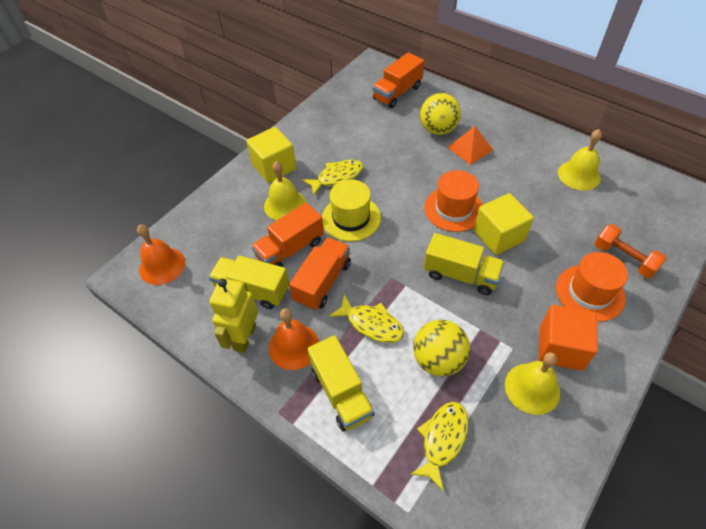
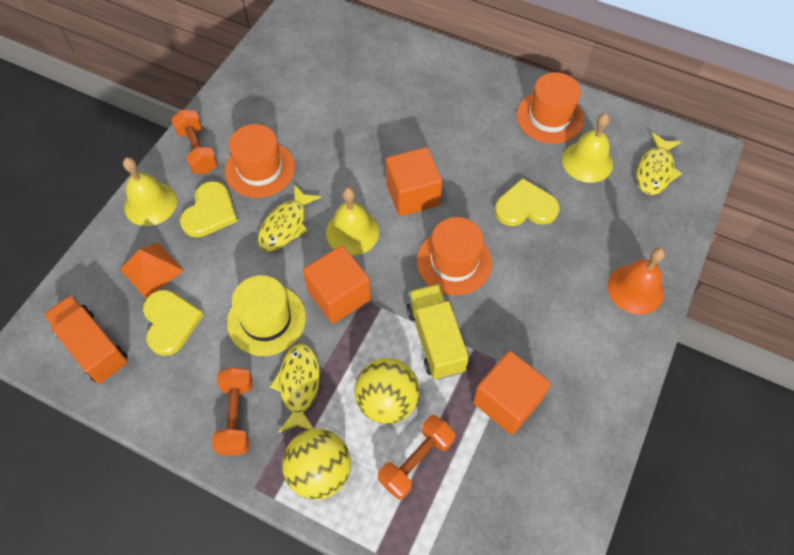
orange bell: 2 -> 1
orange cube: 1 -> 3
orange dumbbell: 1 -> 3
orange hat: 2 -> 3
orange truck: 3 -> 1
yellow cube: 2 -> 0
yellow heart: 0 -> 3
yellow robot: 1 -> 0
yellow truck: 3 -> 1

